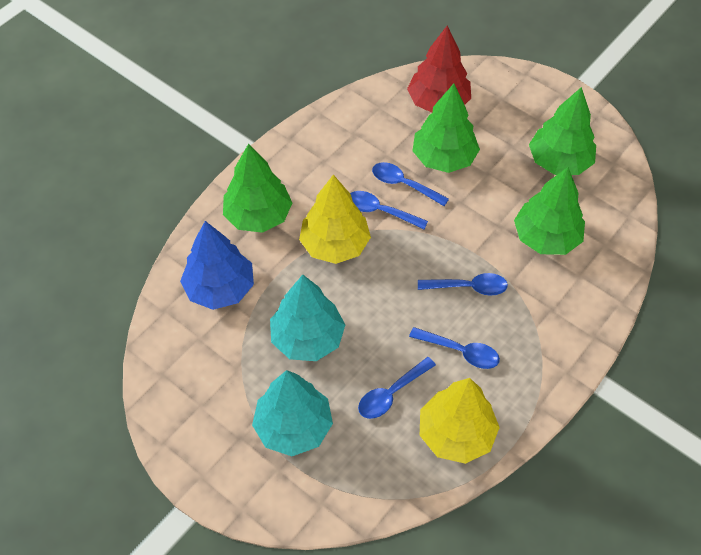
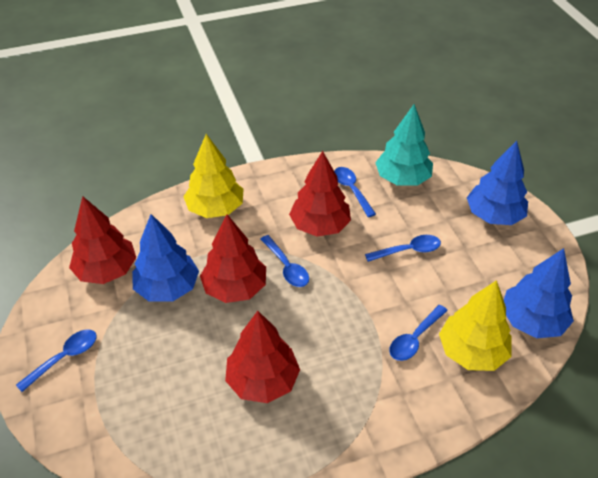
blue tree: 1 -> 3
green tree: 4 -> 0
red tree: 1 -> 4
turquoise tree: 2 -> 1

